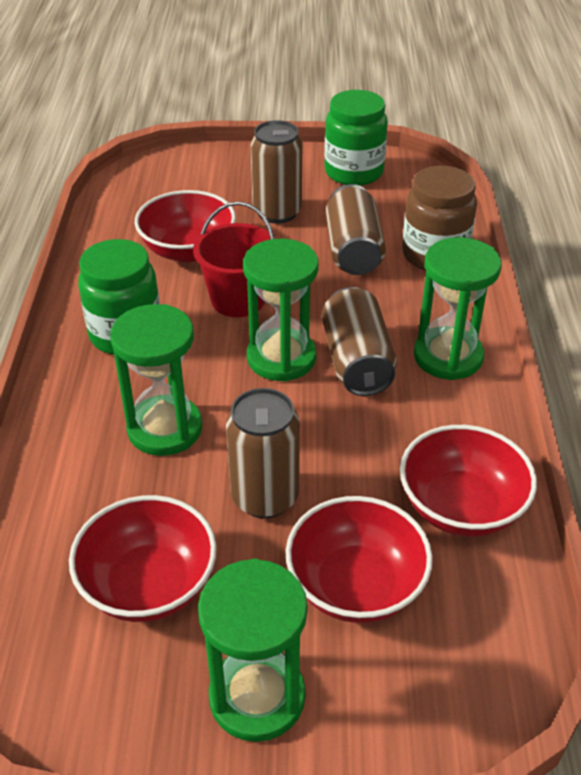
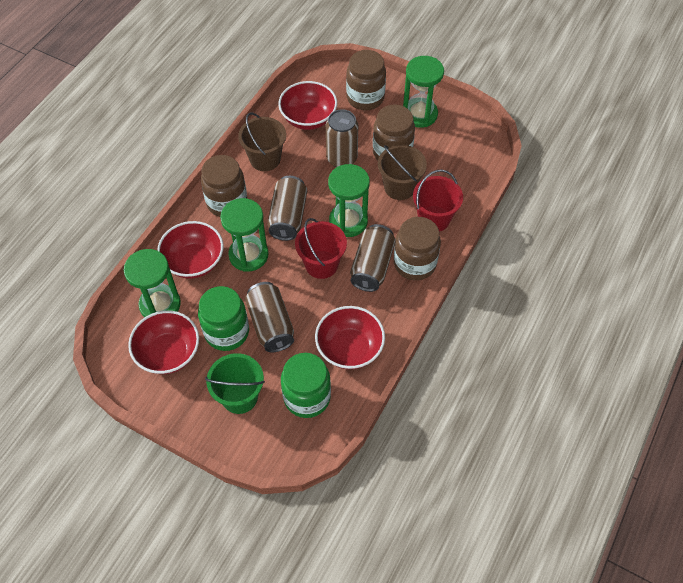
brown bucket: 0 -> 2
brown jar: 1 -> 4
green bucket: 0 -> 1
red bucket: 1 -> 2

